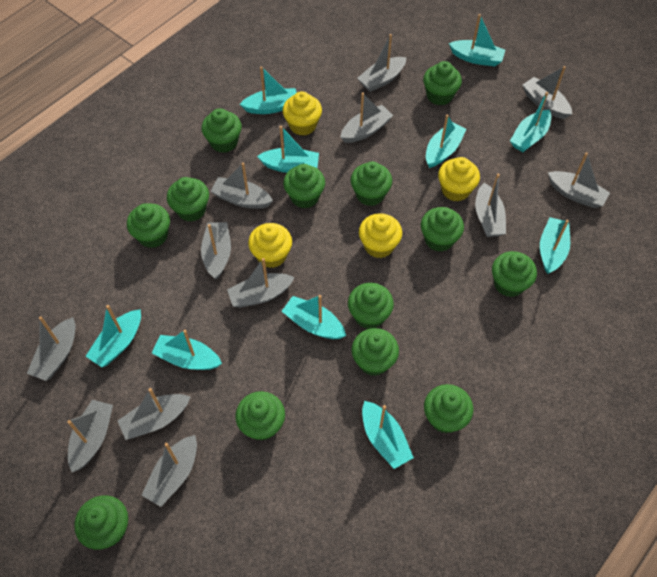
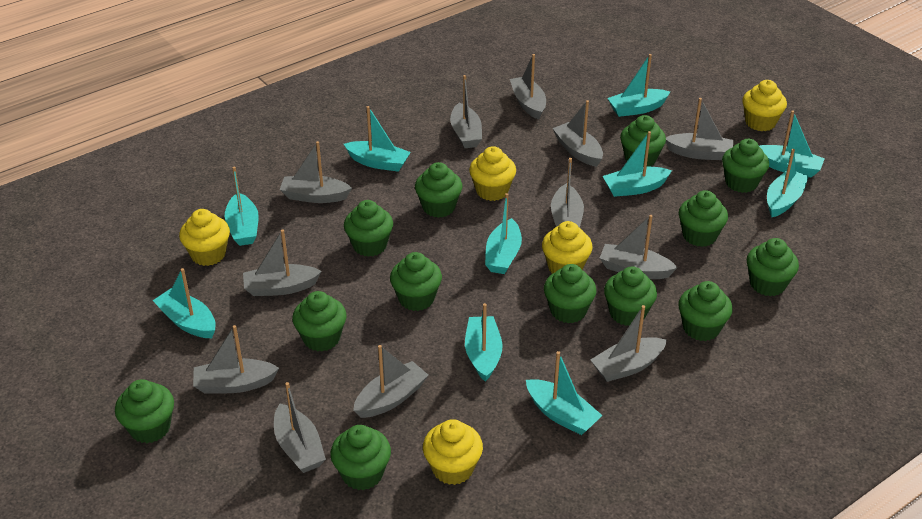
yellow cupcake: 4 -> 5

